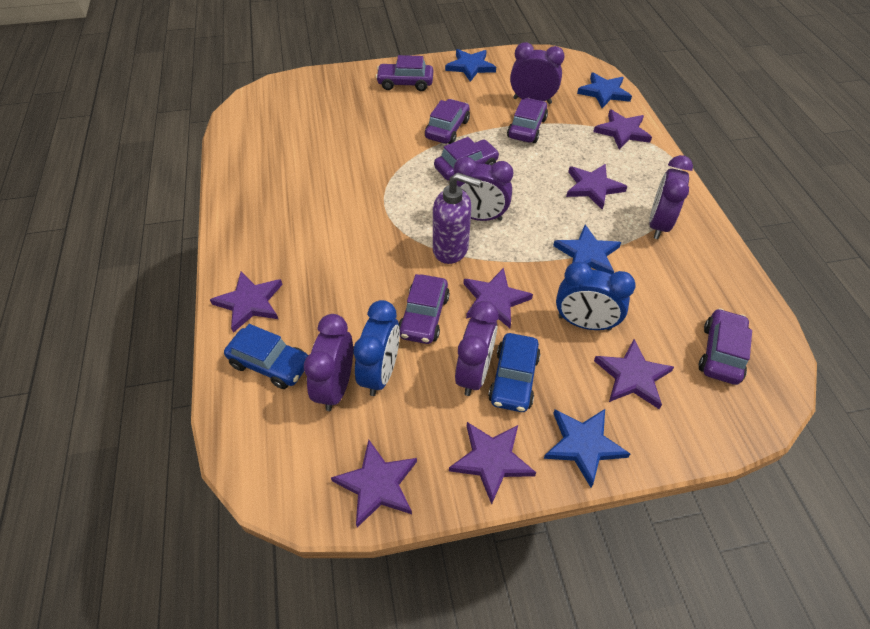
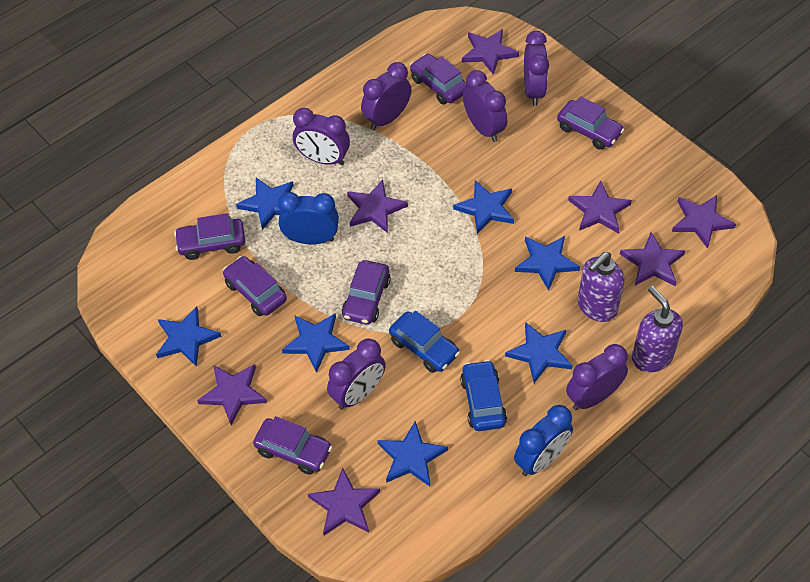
blue star: 4 -> 7
purple clock: 5 -> 6
purple soap dispenser: 1 -> 2

